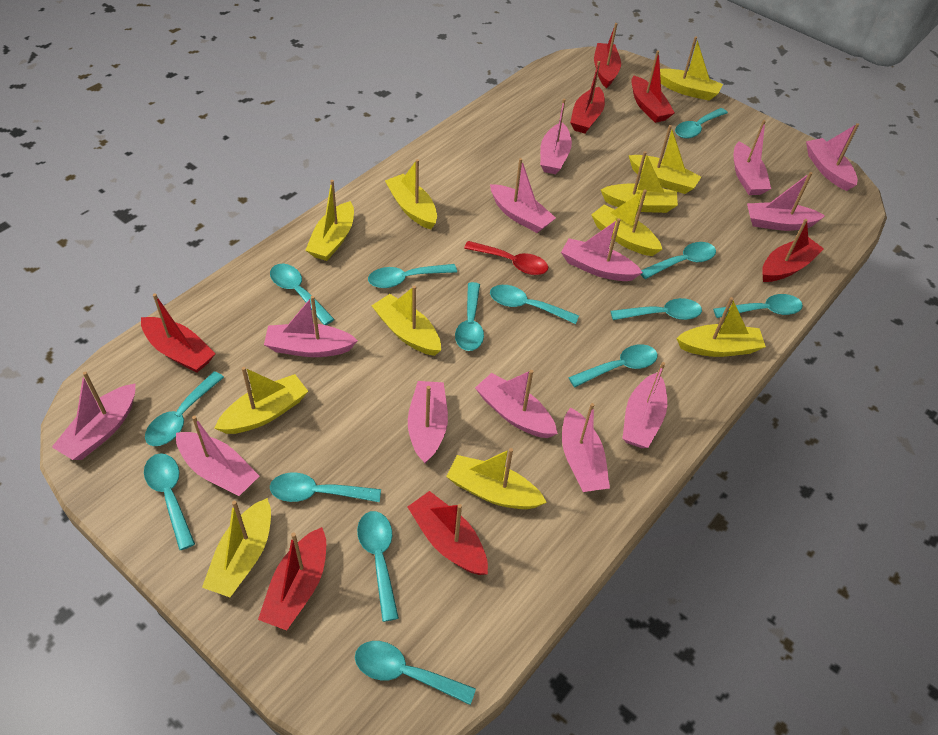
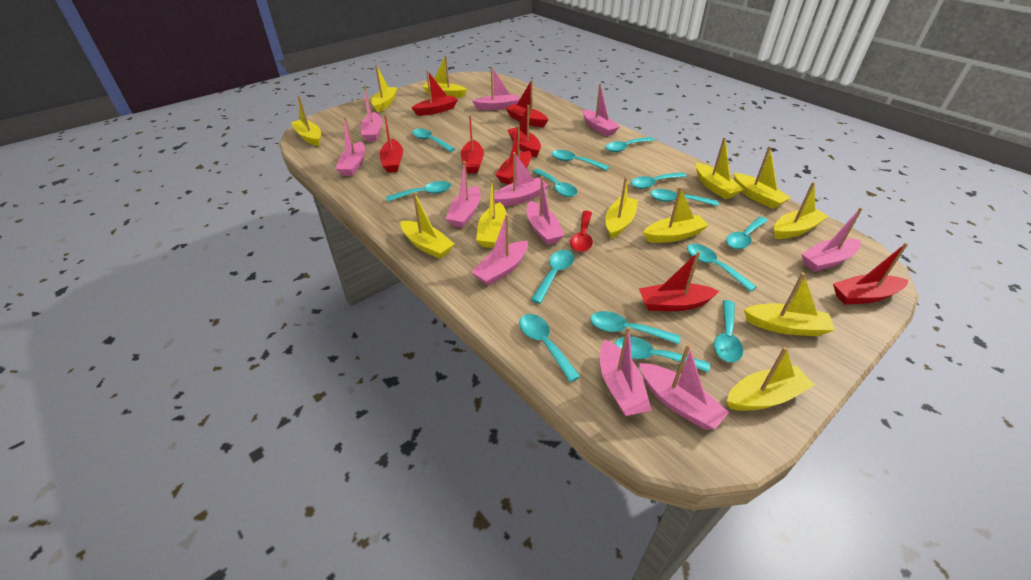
pink boat: 13 -> 11
red boat: 7 -> 8
yellow boat: 11 -> 12

